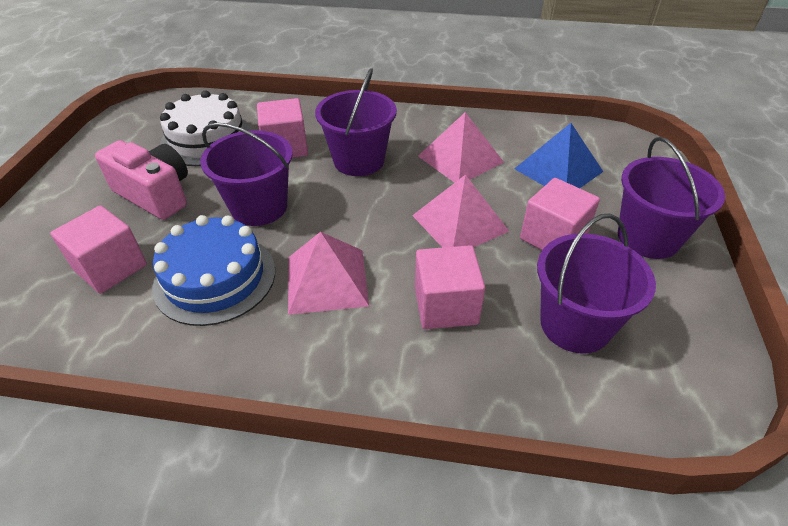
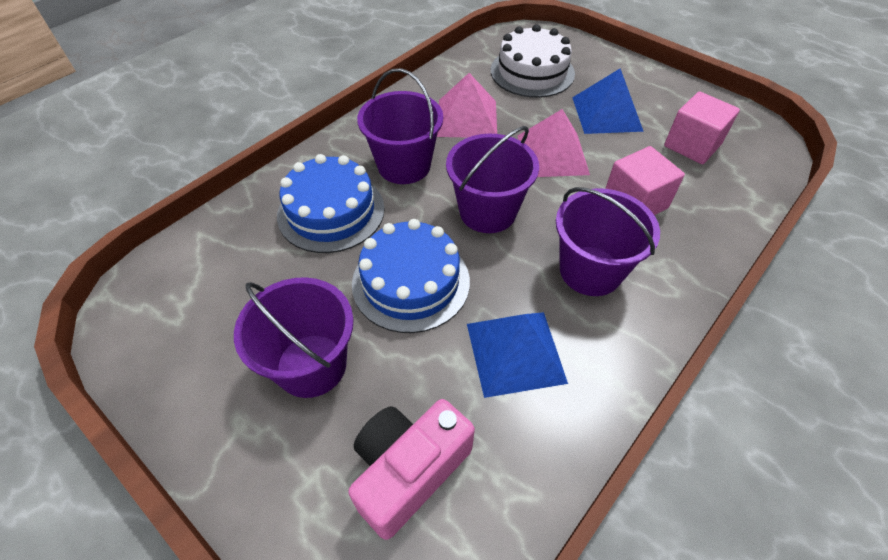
blue cake: 1 -> 2
blue pyramid: 1 -> 2
pink cube: 4 -> 2
pink pyramid: 3 -> 2

